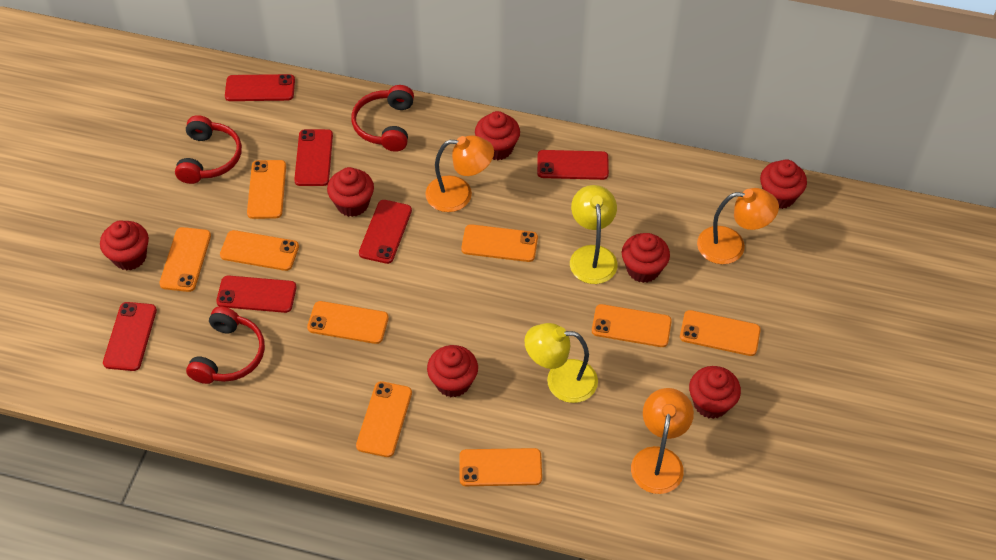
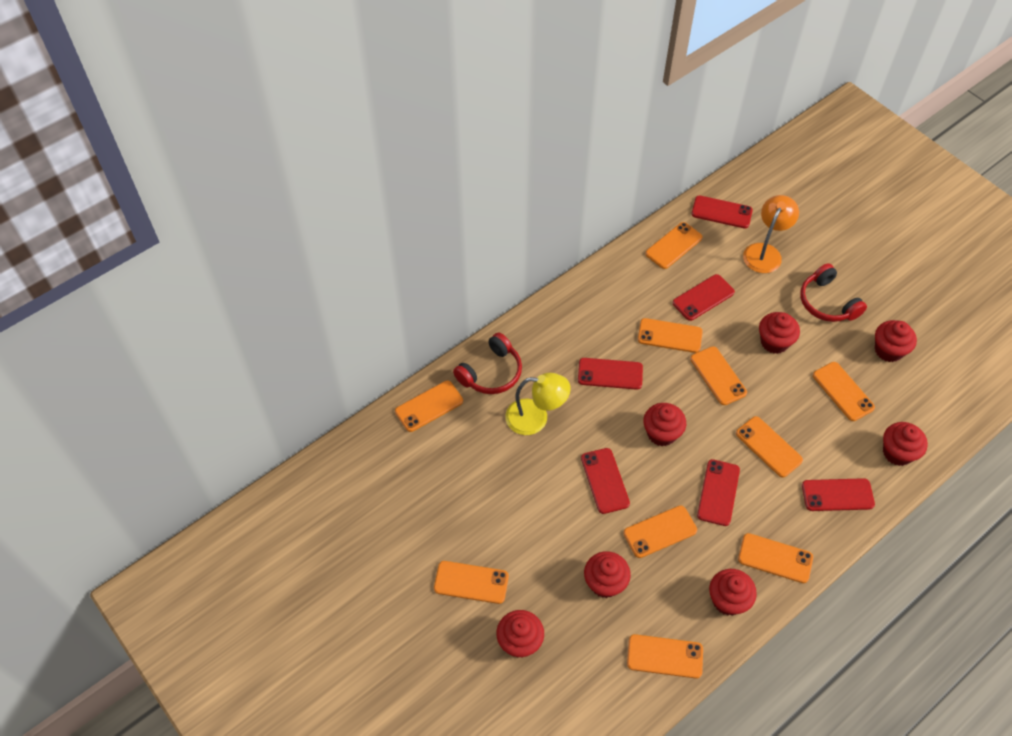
orange lamp: 3 -> 1
orange phone: 9 -> 10
red headphones: 3 -> 2
yellow lamp: 2 -> 1

